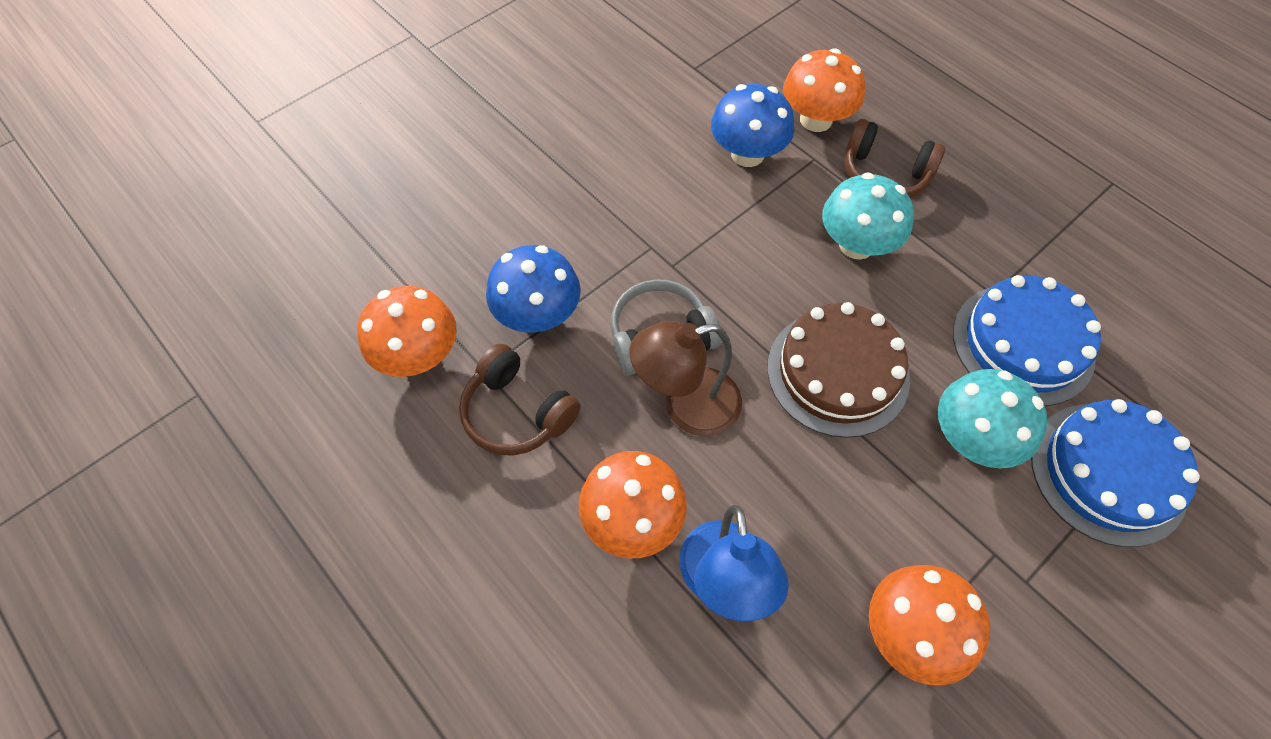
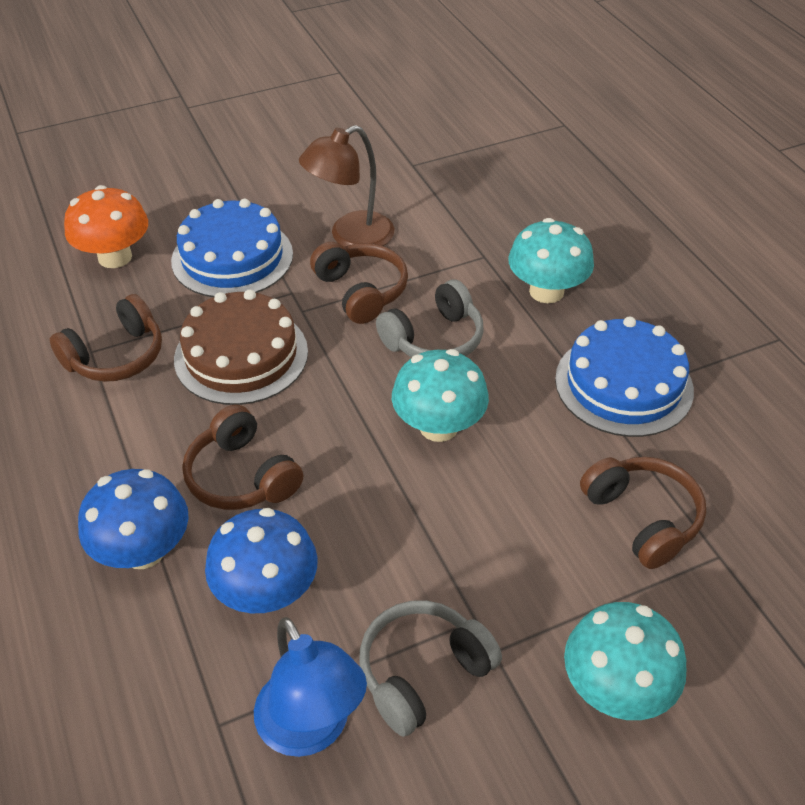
brown headphones: 2 -> 4
grey headphones: 1 -> 2
orange mushroom: 4 -> 1
turquoise mushroom: 2 -> 3

